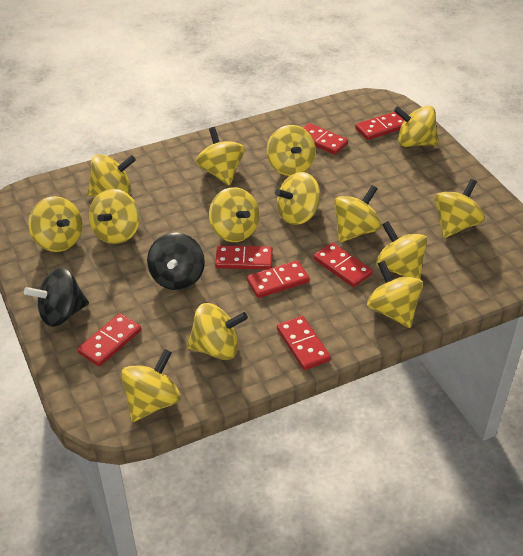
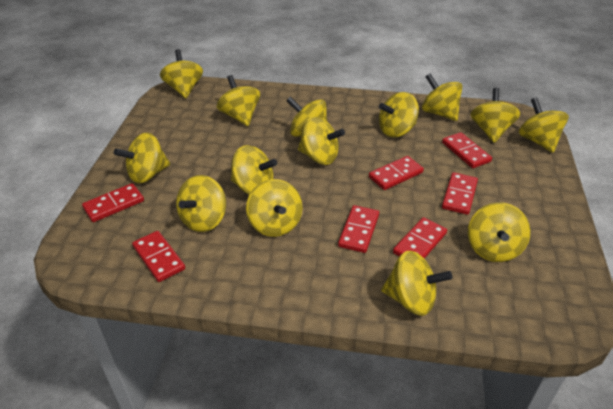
black spinning top: 2 -> 0

